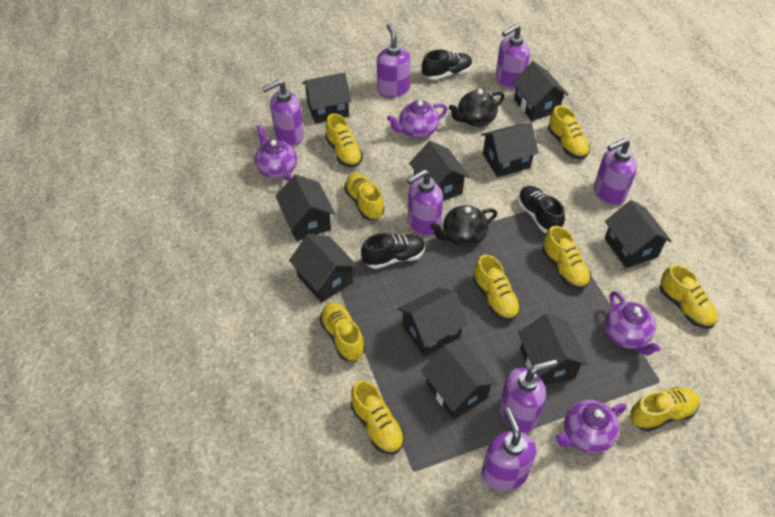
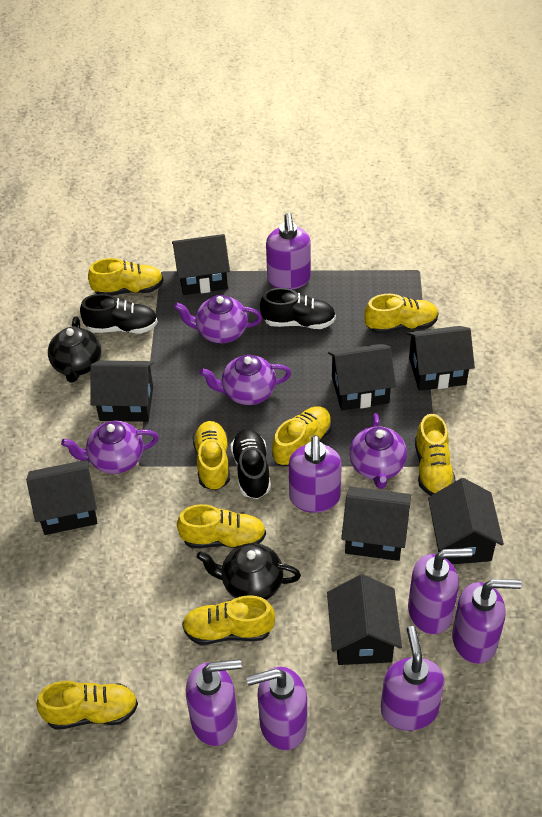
black house: 10 -> 8
yellow shoe: 9 -> 8

